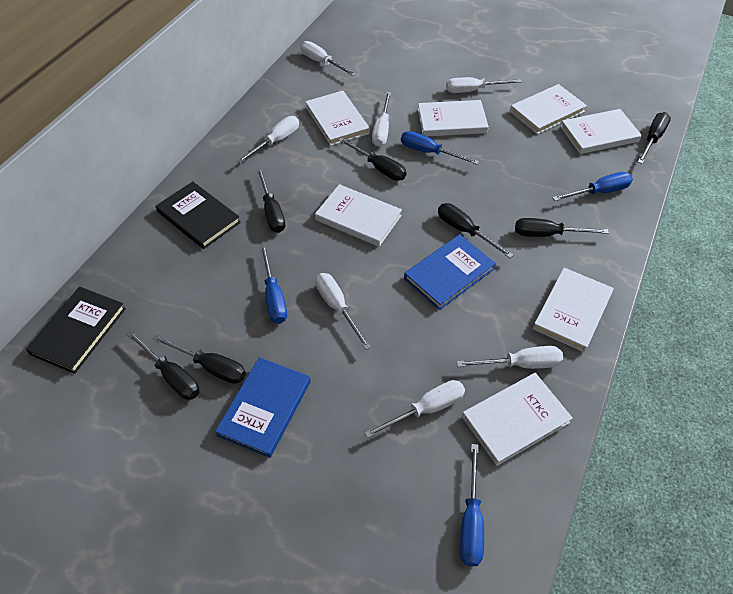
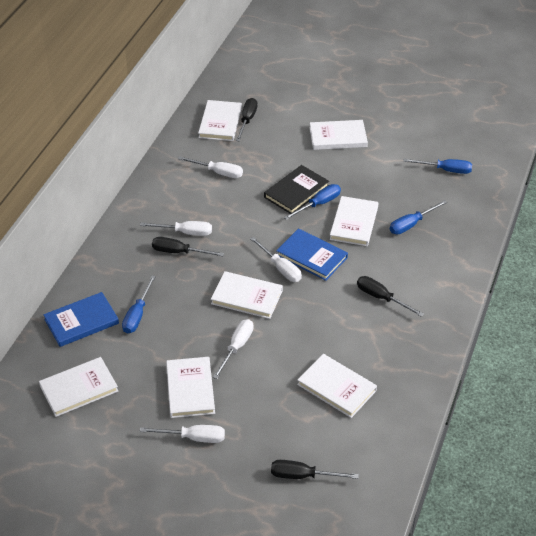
black book: 2 -> 1
black screwdriver: 7 -> 4
white screwdriver: 7 -> 5

